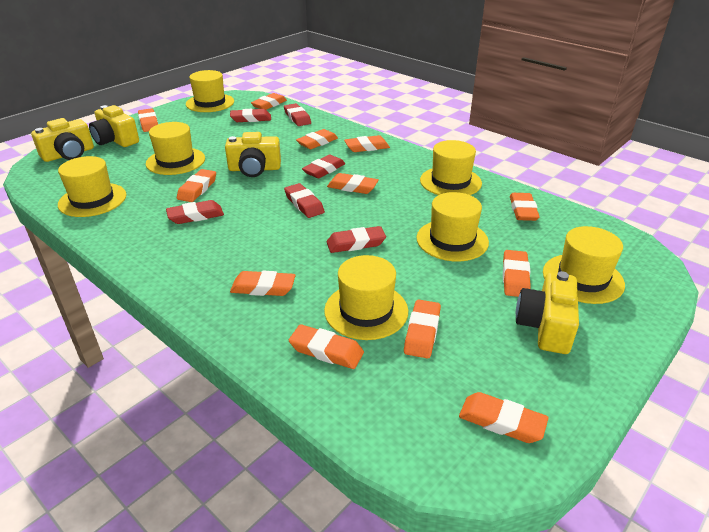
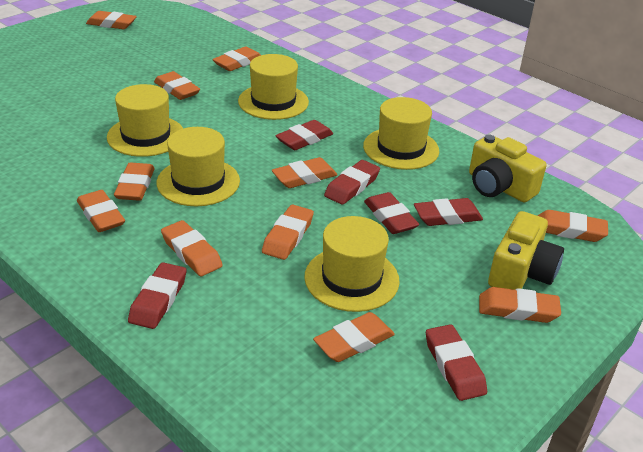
orange eraser: 12 -> 11
yellow camera: 4 -> 2
yellow hat: 7 -> 5

